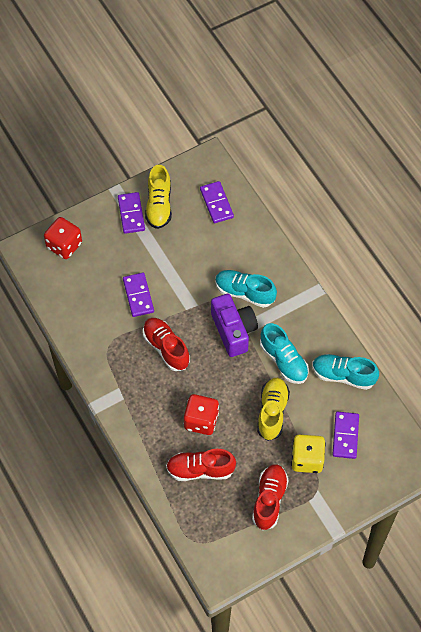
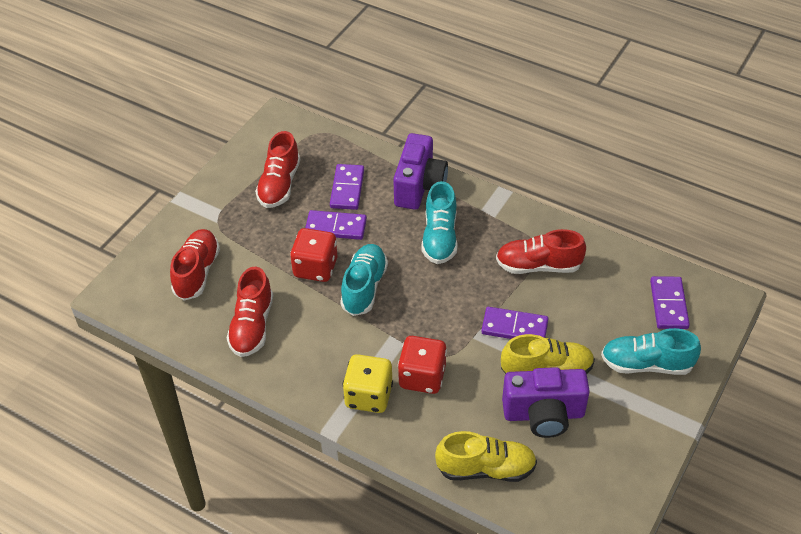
purple camera: 1 -> 2
red shoe: 3 -> 4

